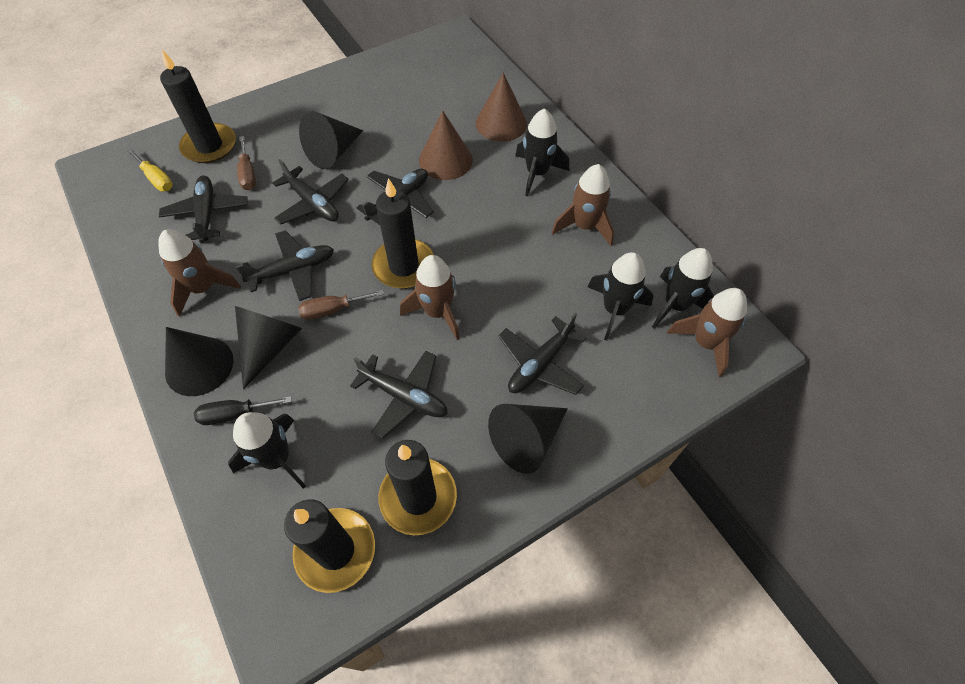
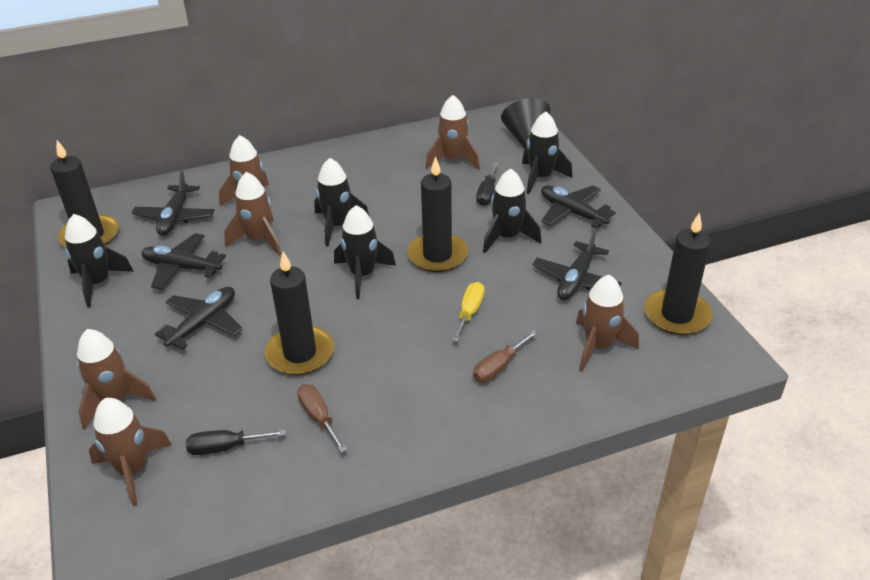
black cone: 4 -> 1
black plane: 6 -> 5
black rocket: 4 -> 5
black screwdriver: 1 -> 2
brown cone: 2 -> 0
brown rocket: 4 -> 6

